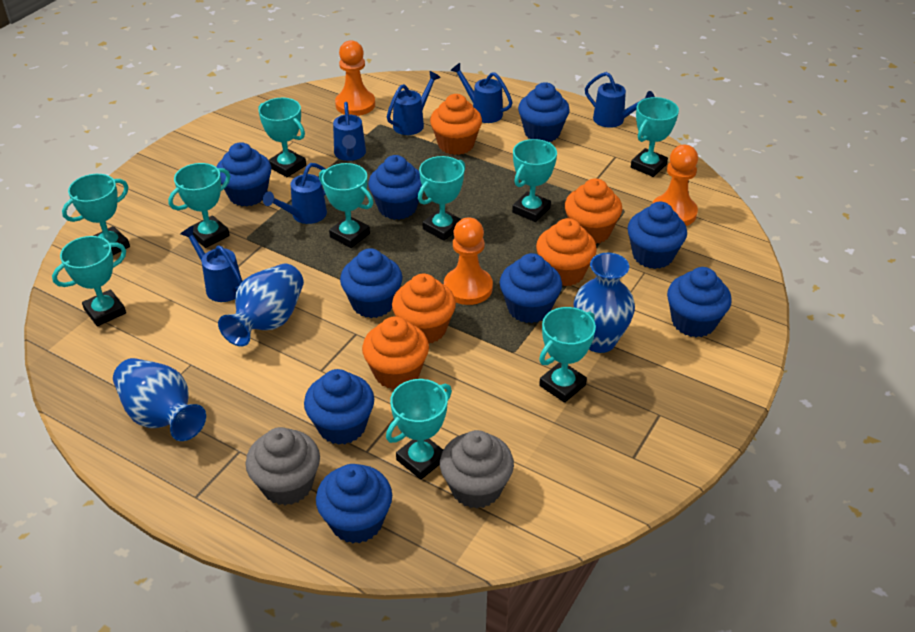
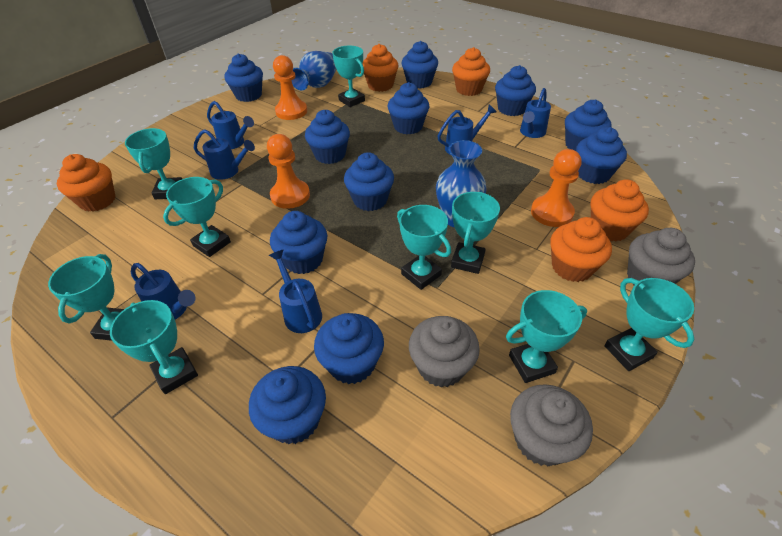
blue cupcake: 9 -> 11
blue vase: 3 -> 2
grey cupcake: 2 -> 3
turquoise trophy: 10 -> 9

